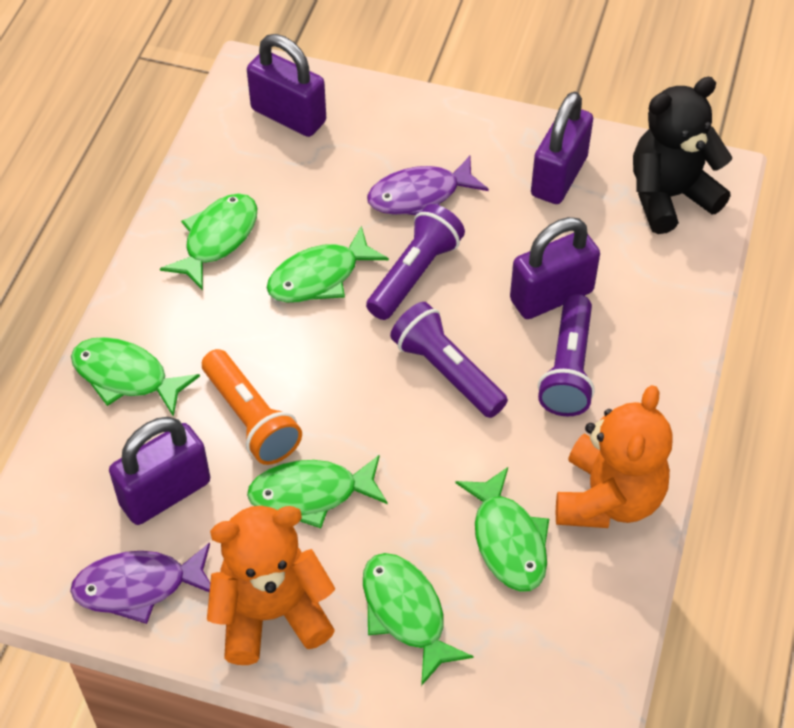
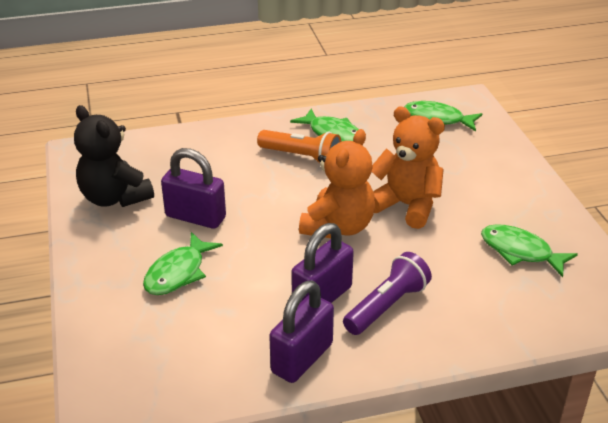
green fish: 6 -> 4
purple fish: 2 -> 0
purple flashlight: 3 -> 1
purple padlock: 4 -> 3

